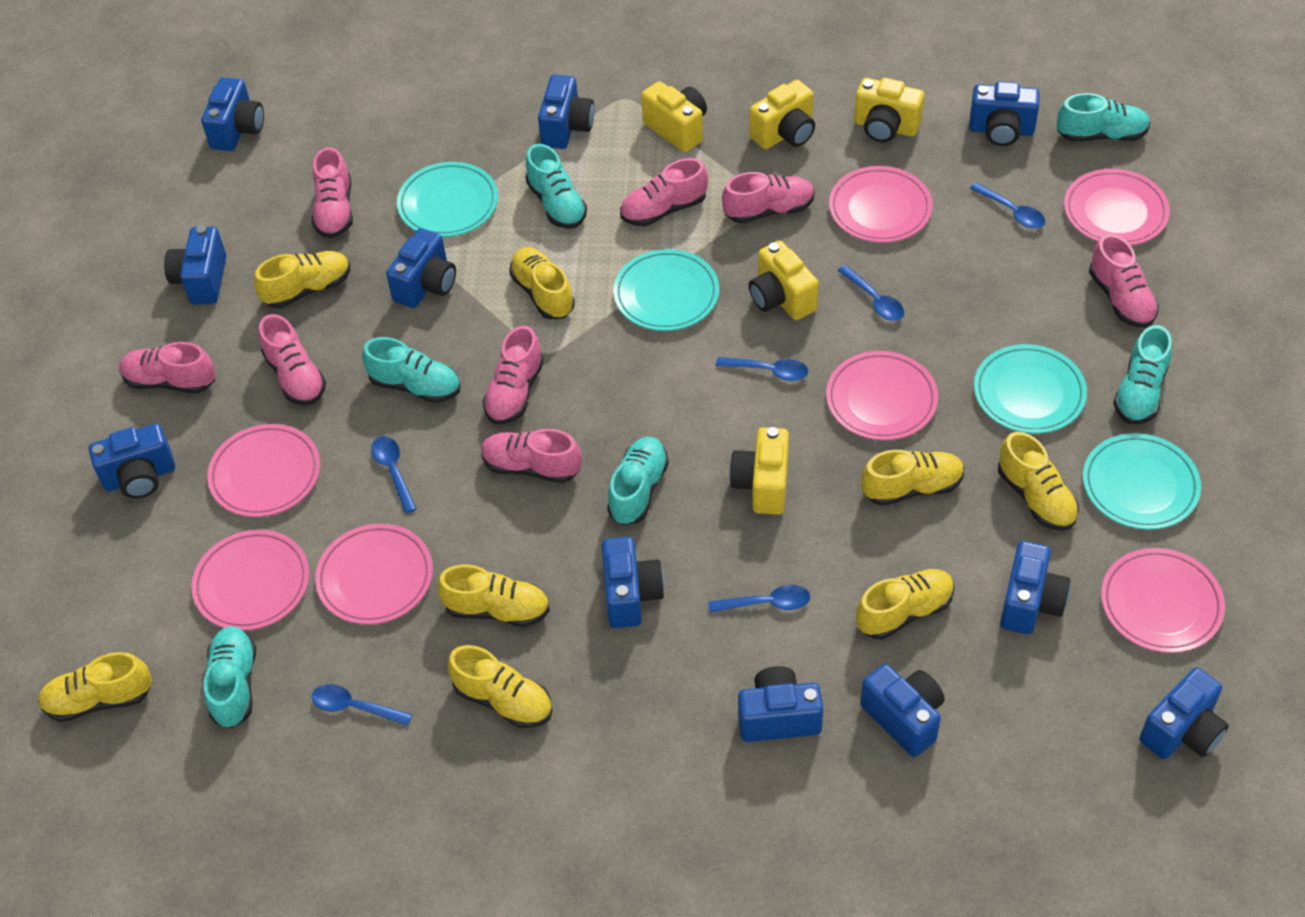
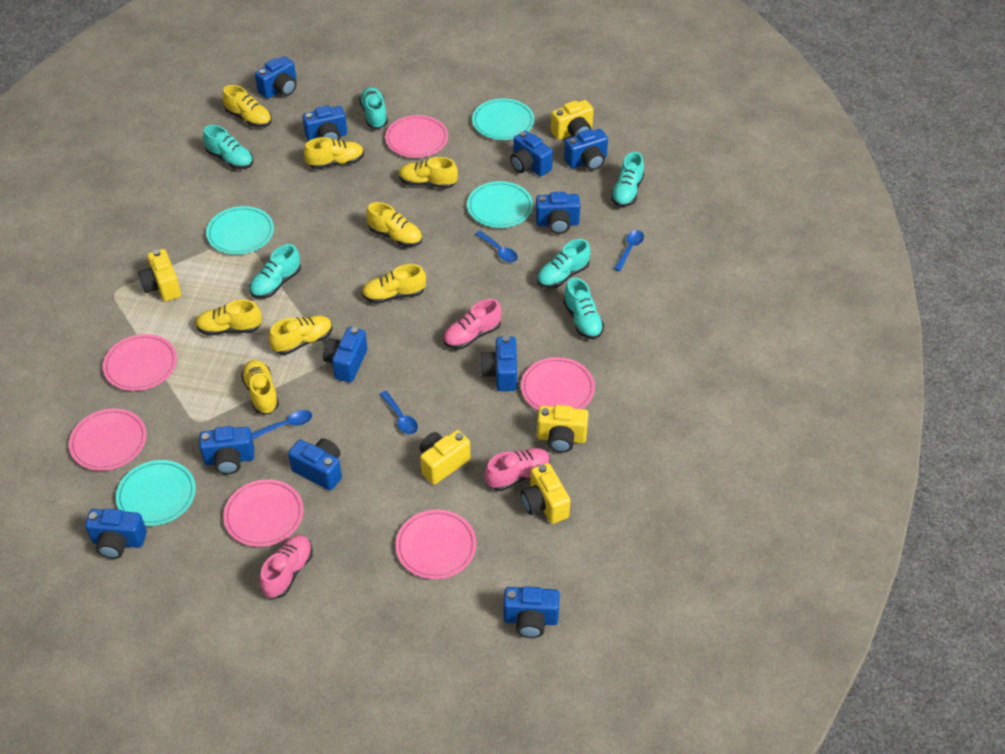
blue spoon: 6 -> 4
pink plate: 7 -> 6
pink shoe: 8 -> 3

